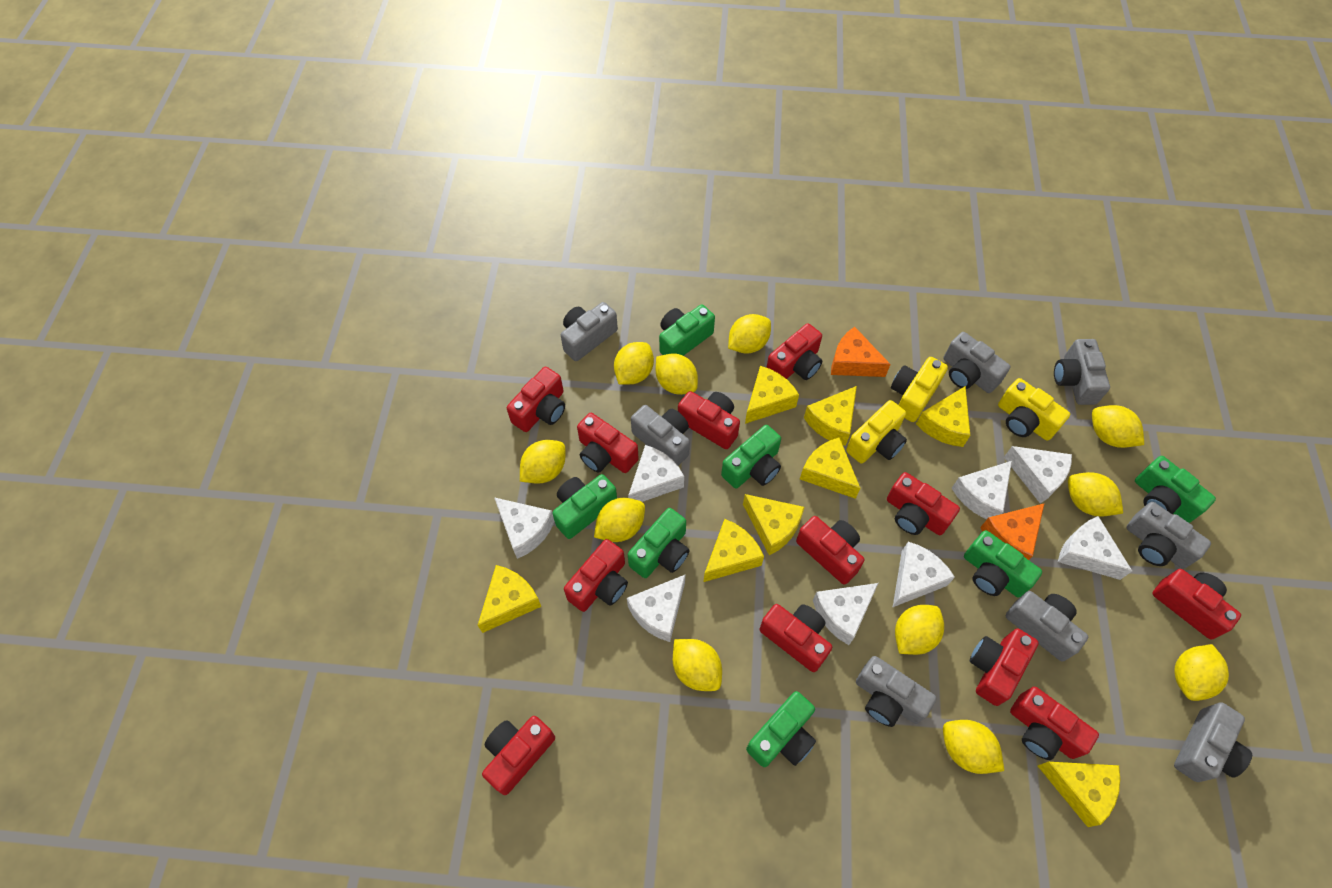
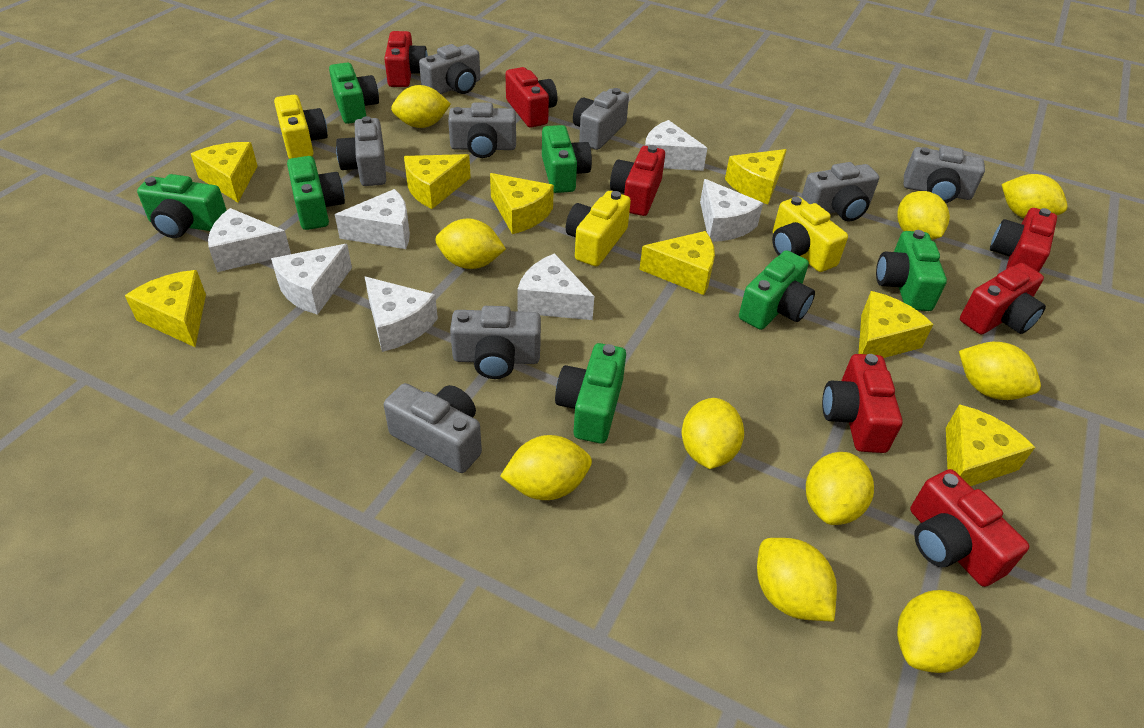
orange cheese: 2 -> 0
red camera: 12 -> 7
white cheese: 8 -> 7
yellow lemon: 11 -> 10

